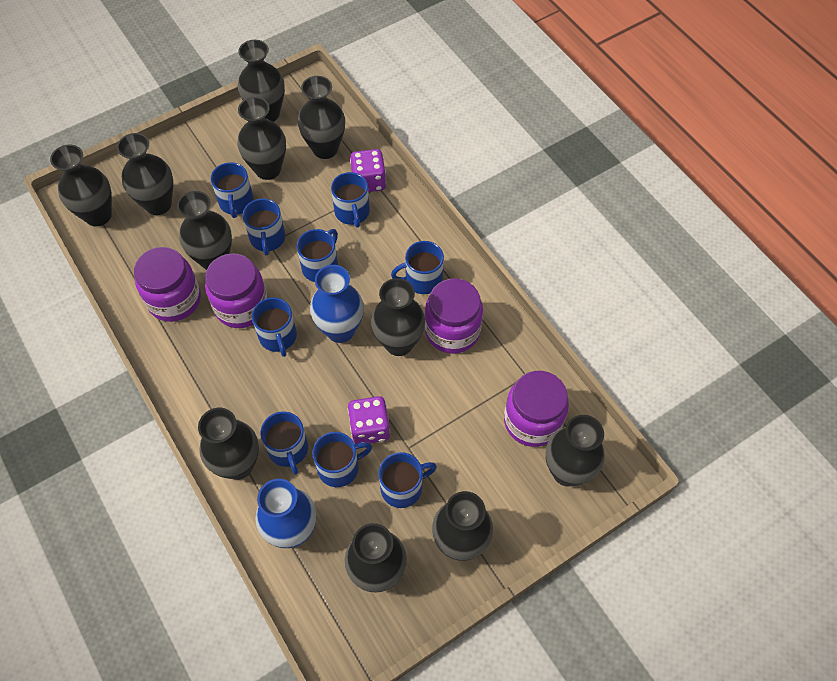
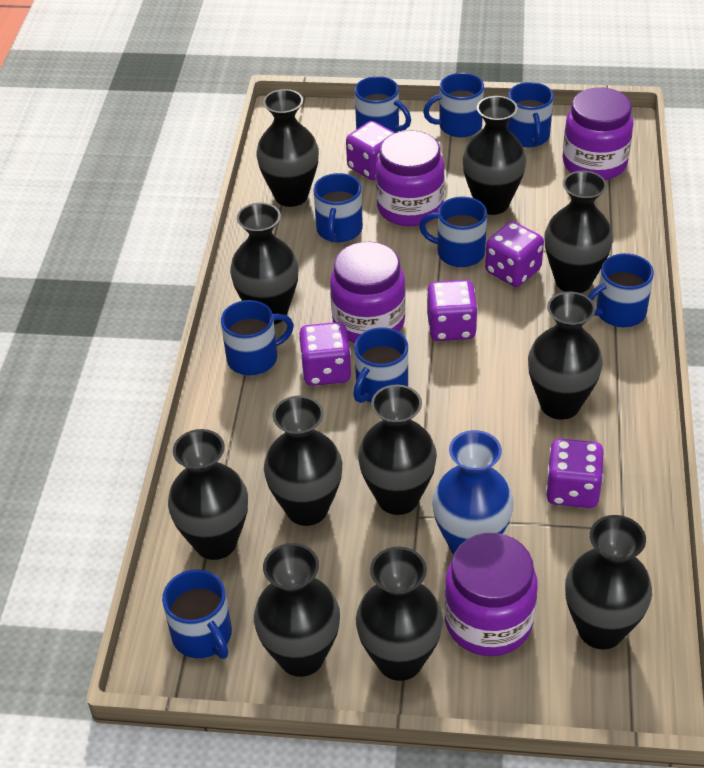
blue vase: 2 -> 1
purple dice: 2 -> 5

